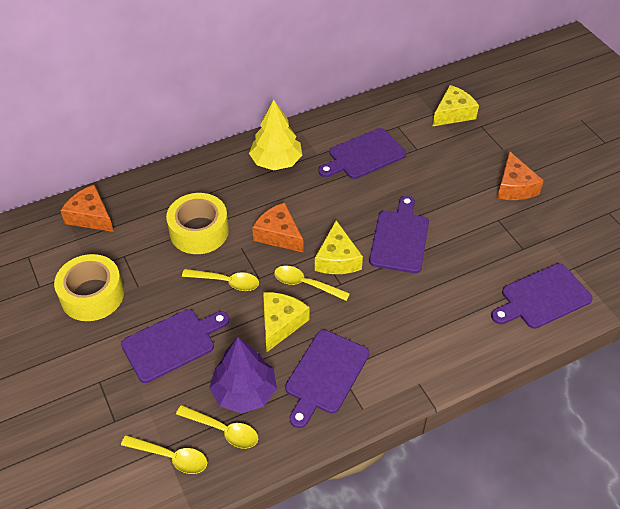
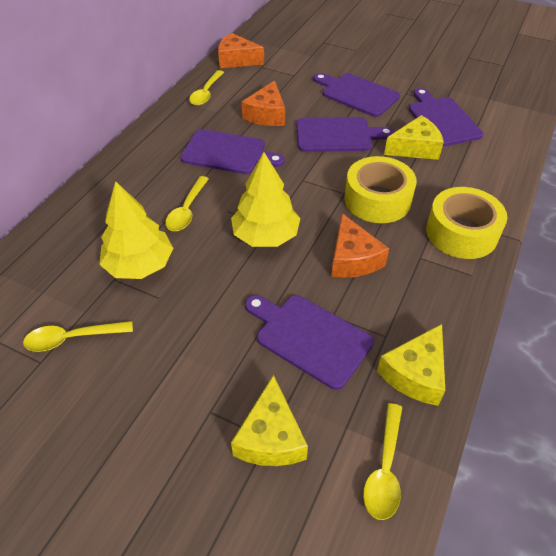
purple tree: 1 -> 0
yellow tree: 1 -> 2

